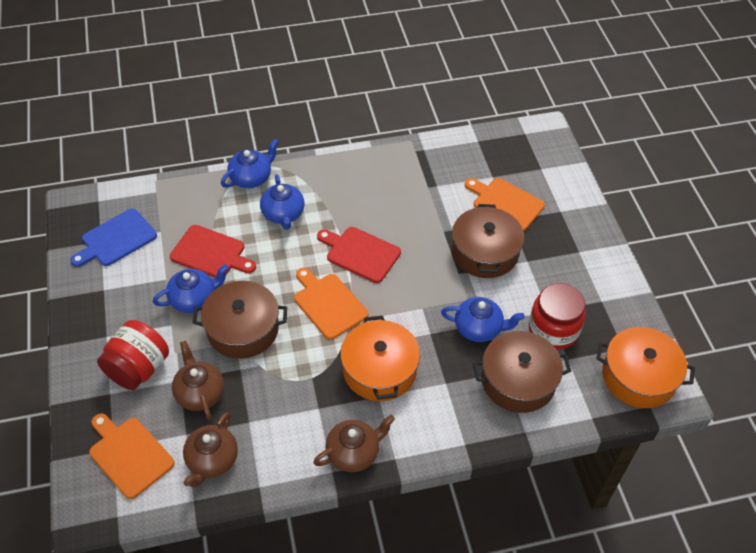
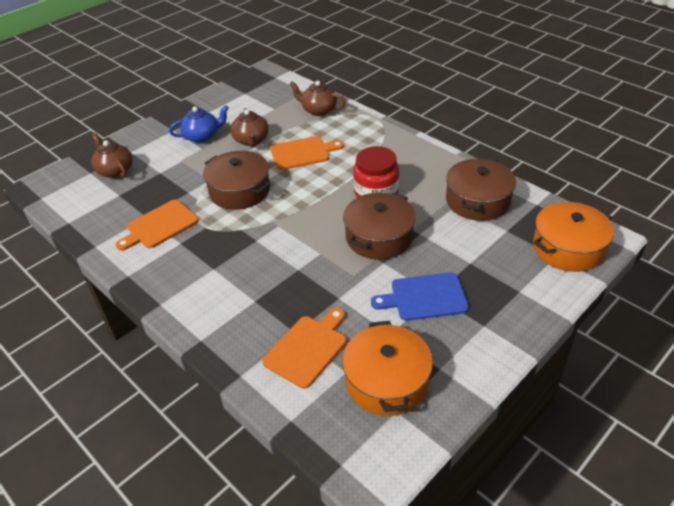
blue teapot: 4 -> 1
red cutting board: 2 -> 0
red jar: 2 -> 1

